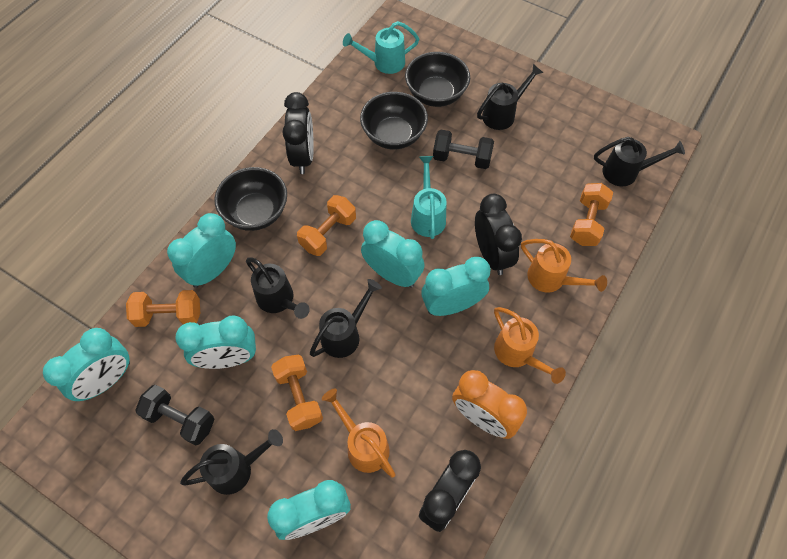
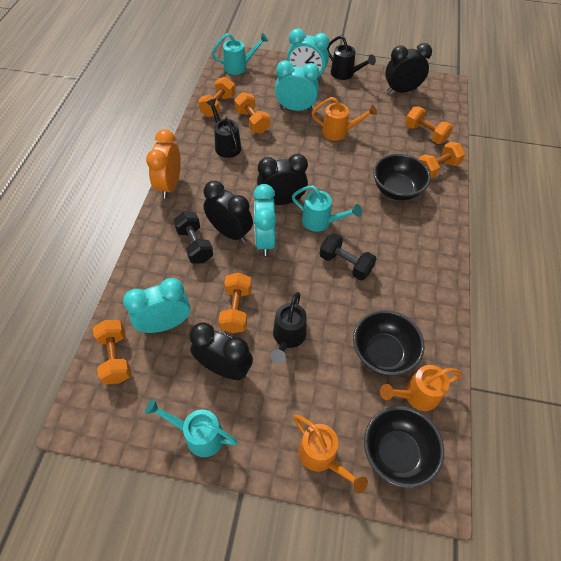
black clock: 3 -> 4
black watering can: 5 -> 3
orange dumbbell: 4 -> 6
turquoise clock: 6 -> 4
turquoise watering can: 2 -> 3

